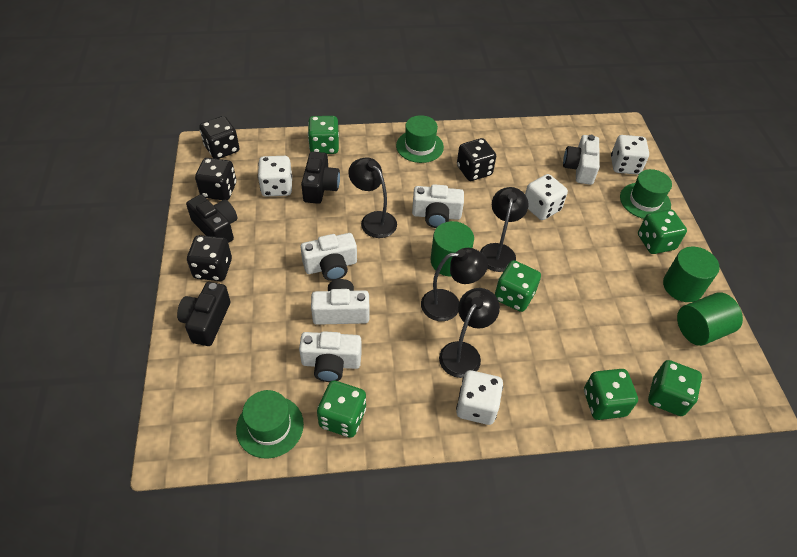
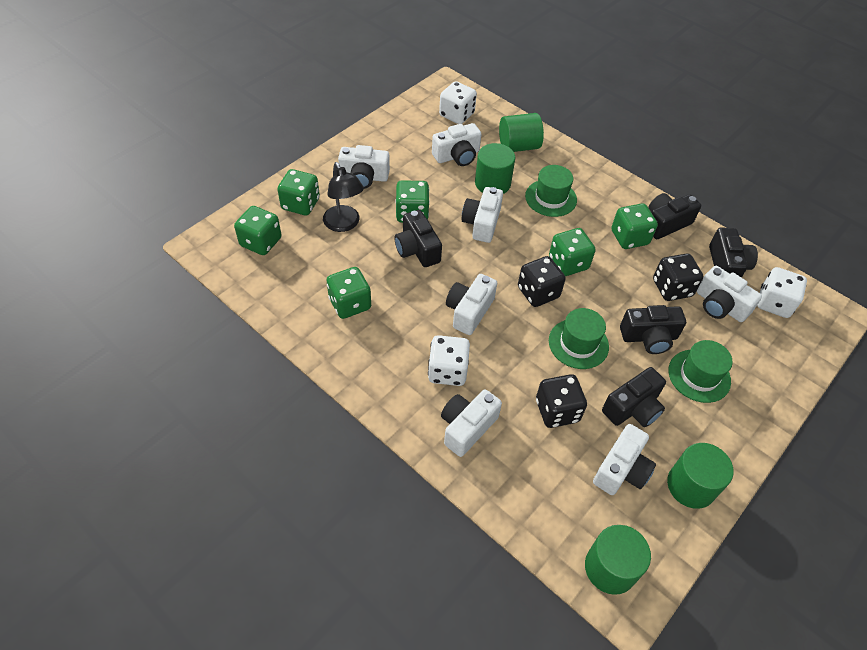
black camera: 3 -> 5
black dice: 4 -> 3
black lamp: 4 -> 1
green cylinder: 3 -> 4
white camera: 5 -> 7
white dice: 4 -> 3

